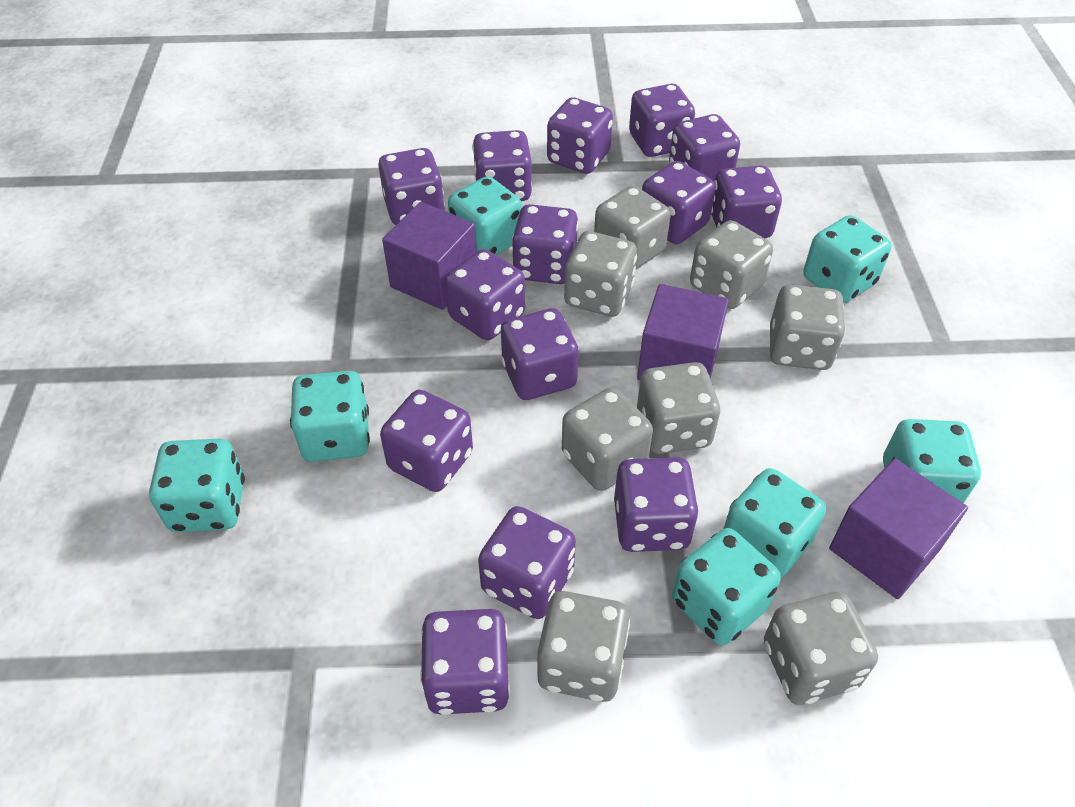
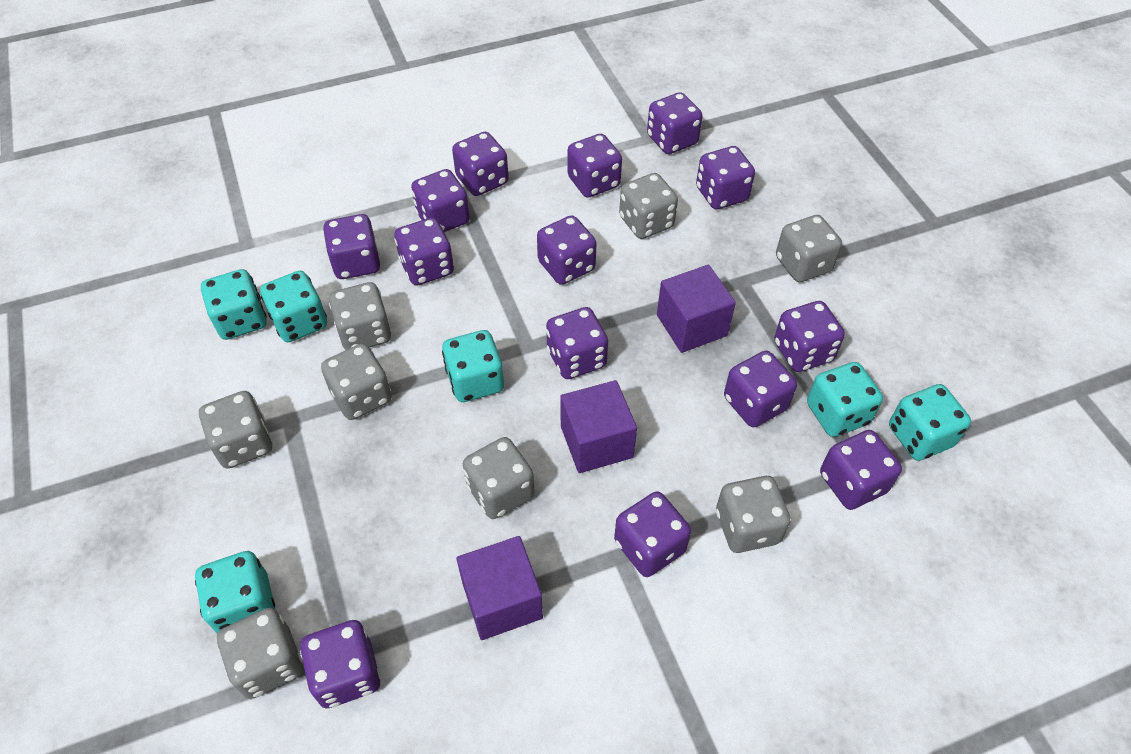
turquoise dice: 7 -> 6

